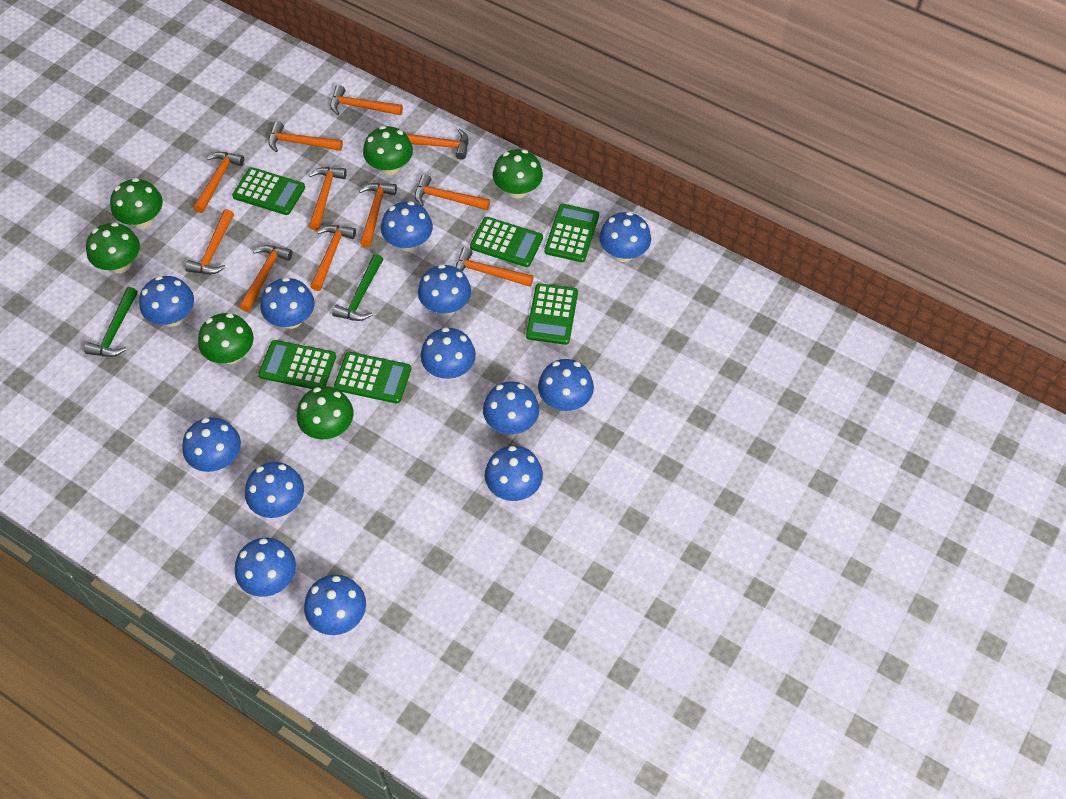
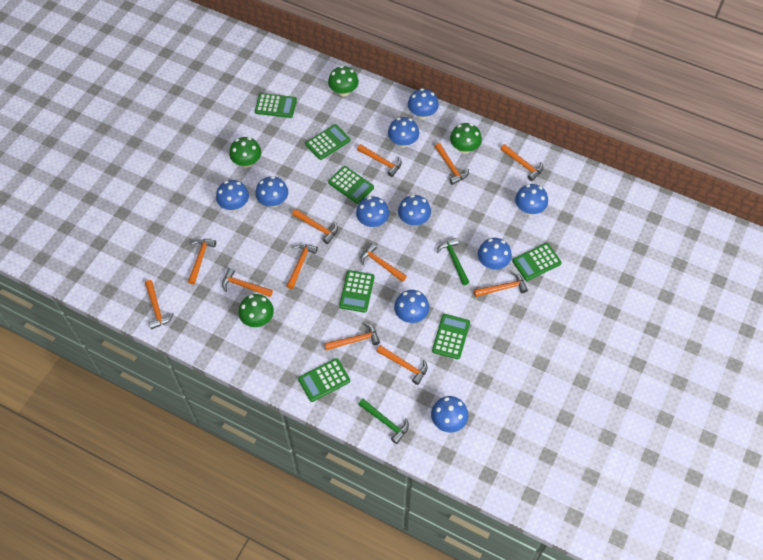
blue mushroom: 13 -> 10
green calculator: 6 -> 7
green mushroom: 6 -> 4
orange hammer: 11 -> 12

